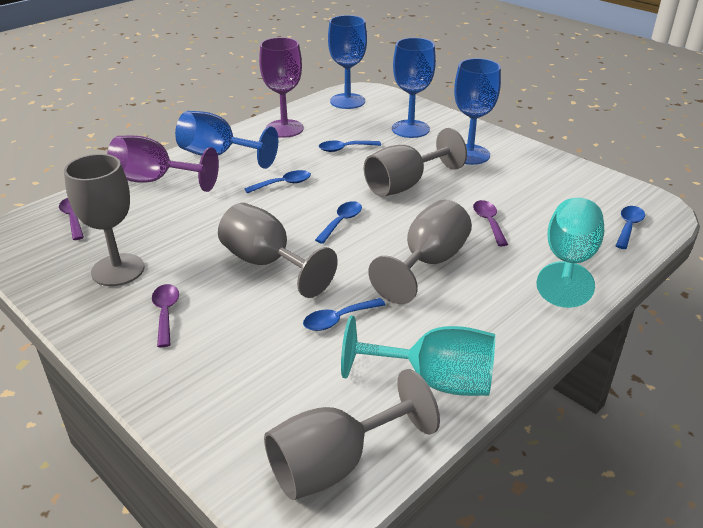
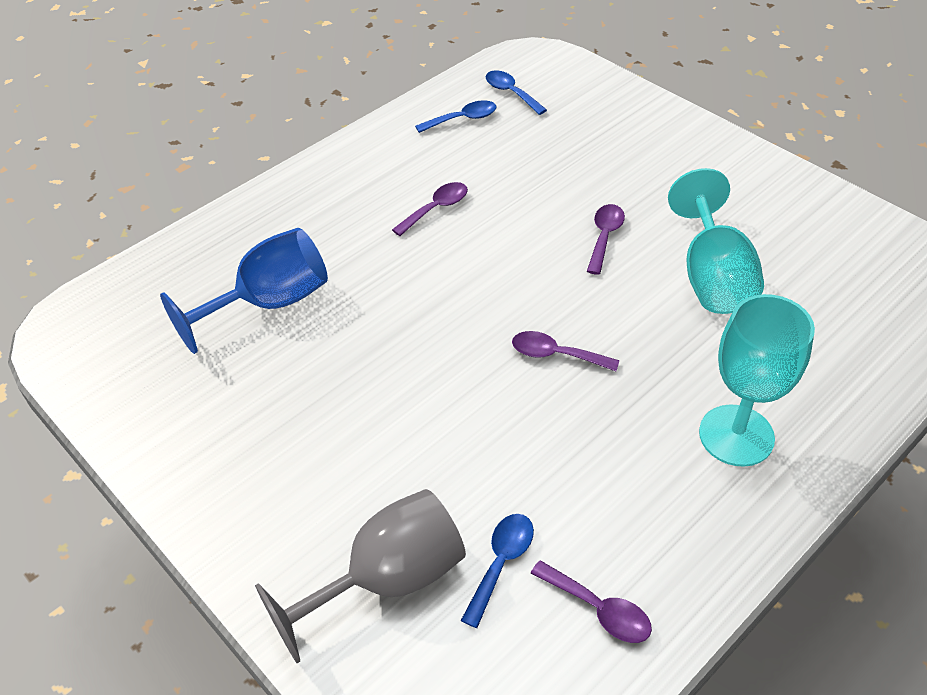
blue goblet: 4 -> 1
blue spoon: 5 -> 3
grey goblet: 5 -> 1
purple goblet: 2 -> 0
purple spoon: 3 -> 4

